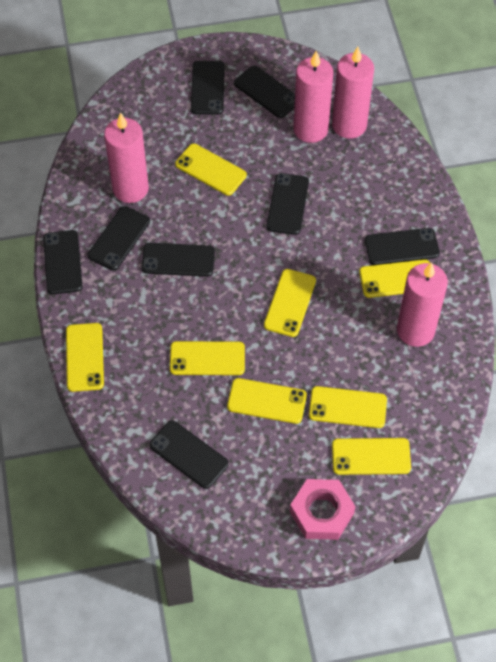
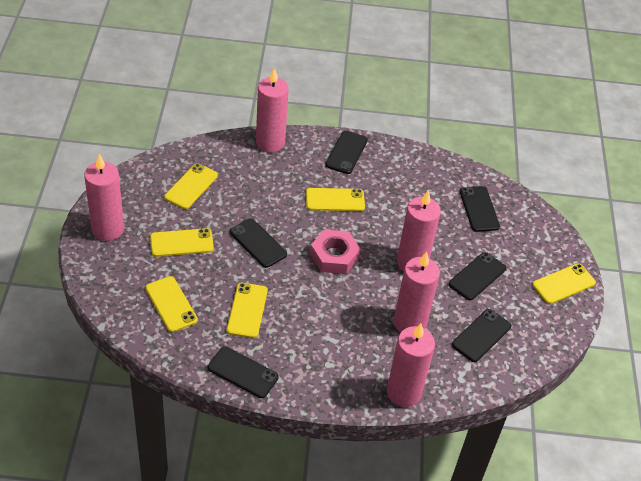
black phone: 8 -> 6
pink candle: 4 -> 5
yellow phone: 8 -> 6

